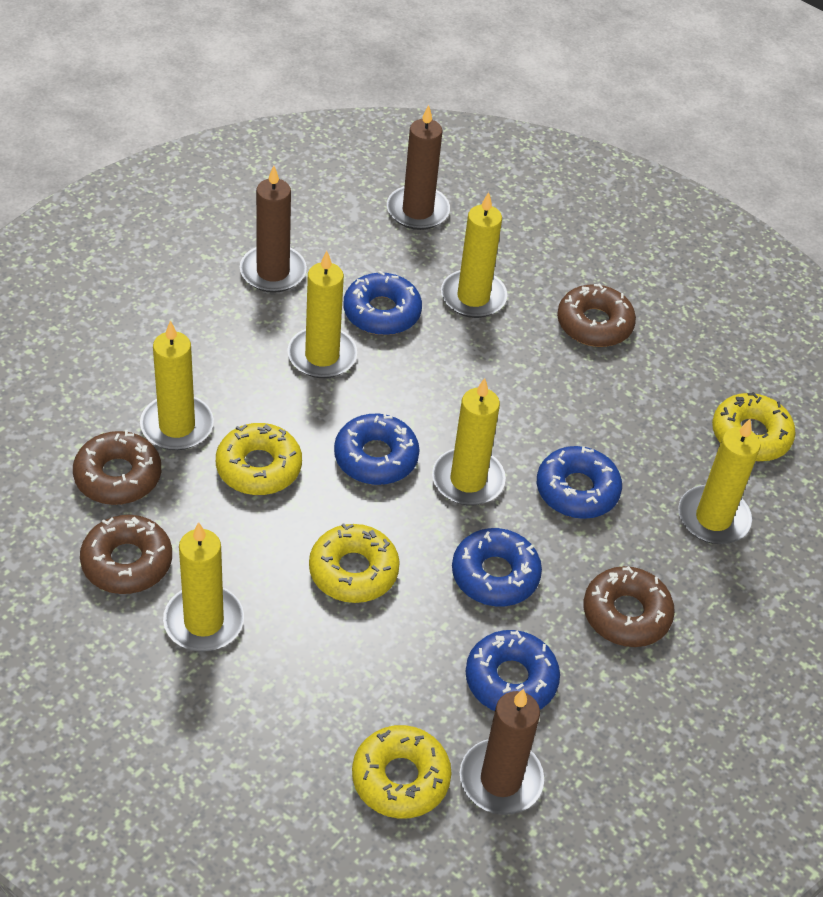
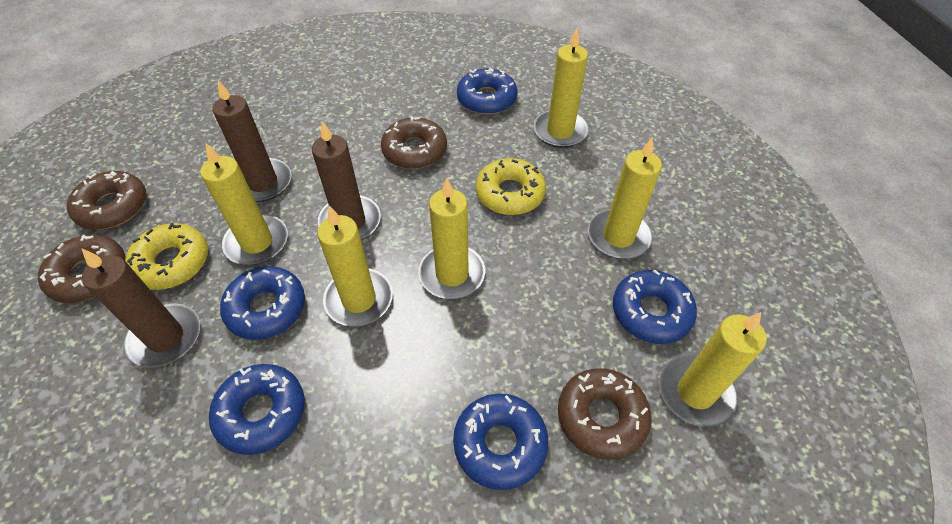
yellow donut: 4 -> 2

